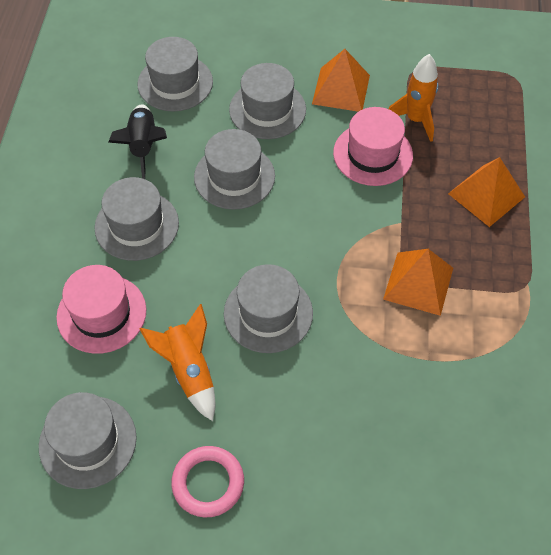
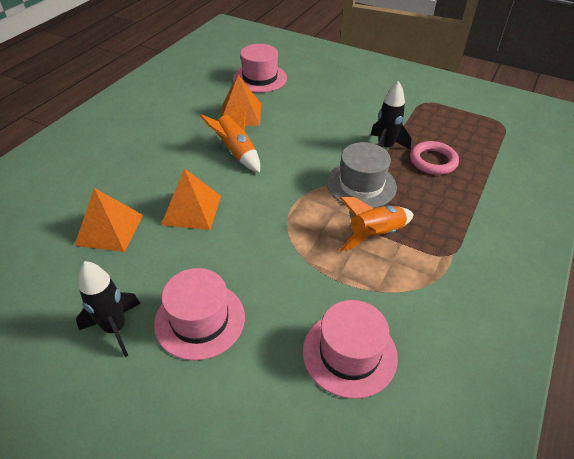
black rocket: 1 -> 2
grey hat: 6 -> 1
pink hat: 2 -> 3

